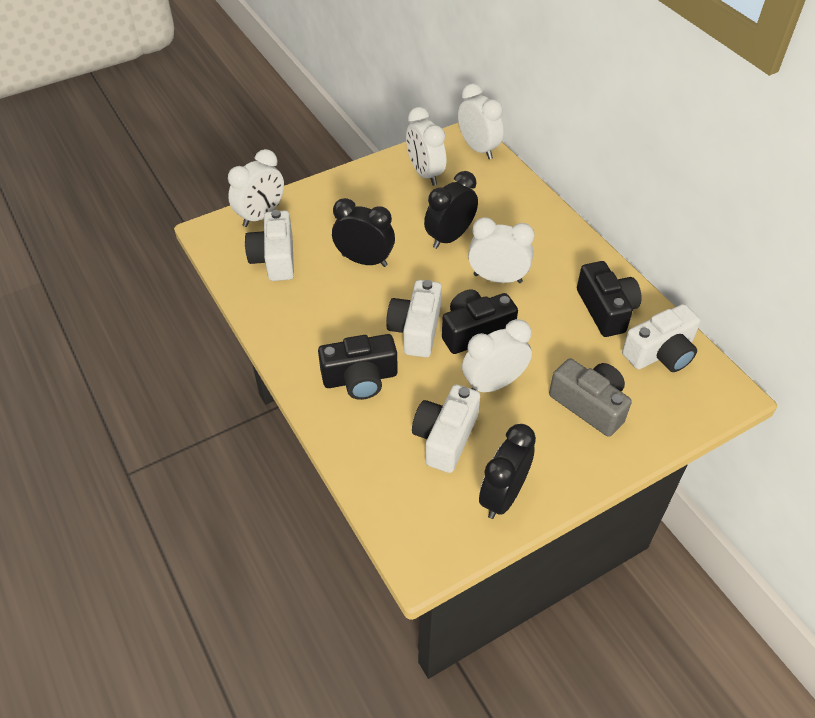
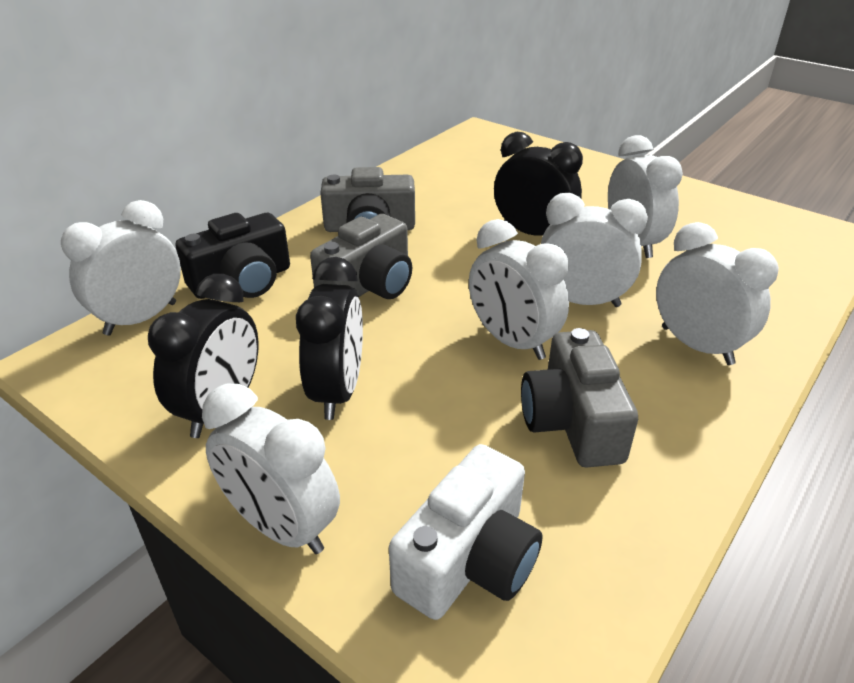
black camera: 3 -> 1
grey camera: 1 -> 3
white camera: 4 -> 1
white clock: 5 -> 6

